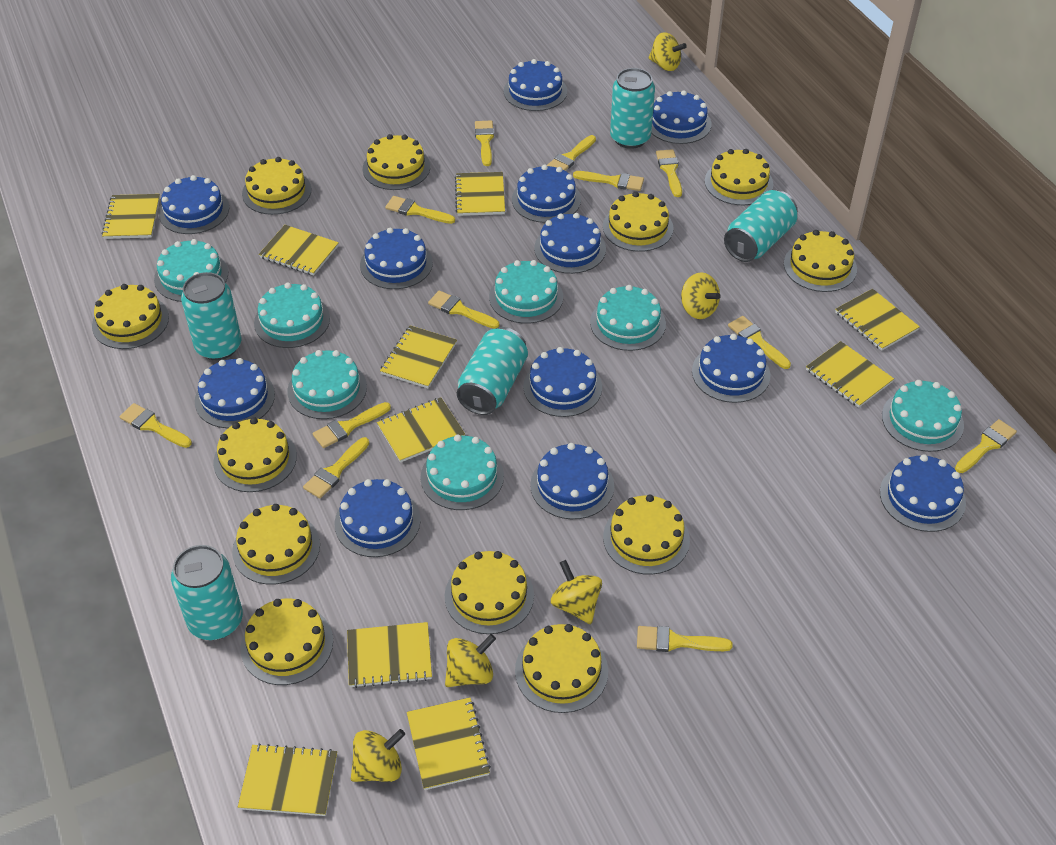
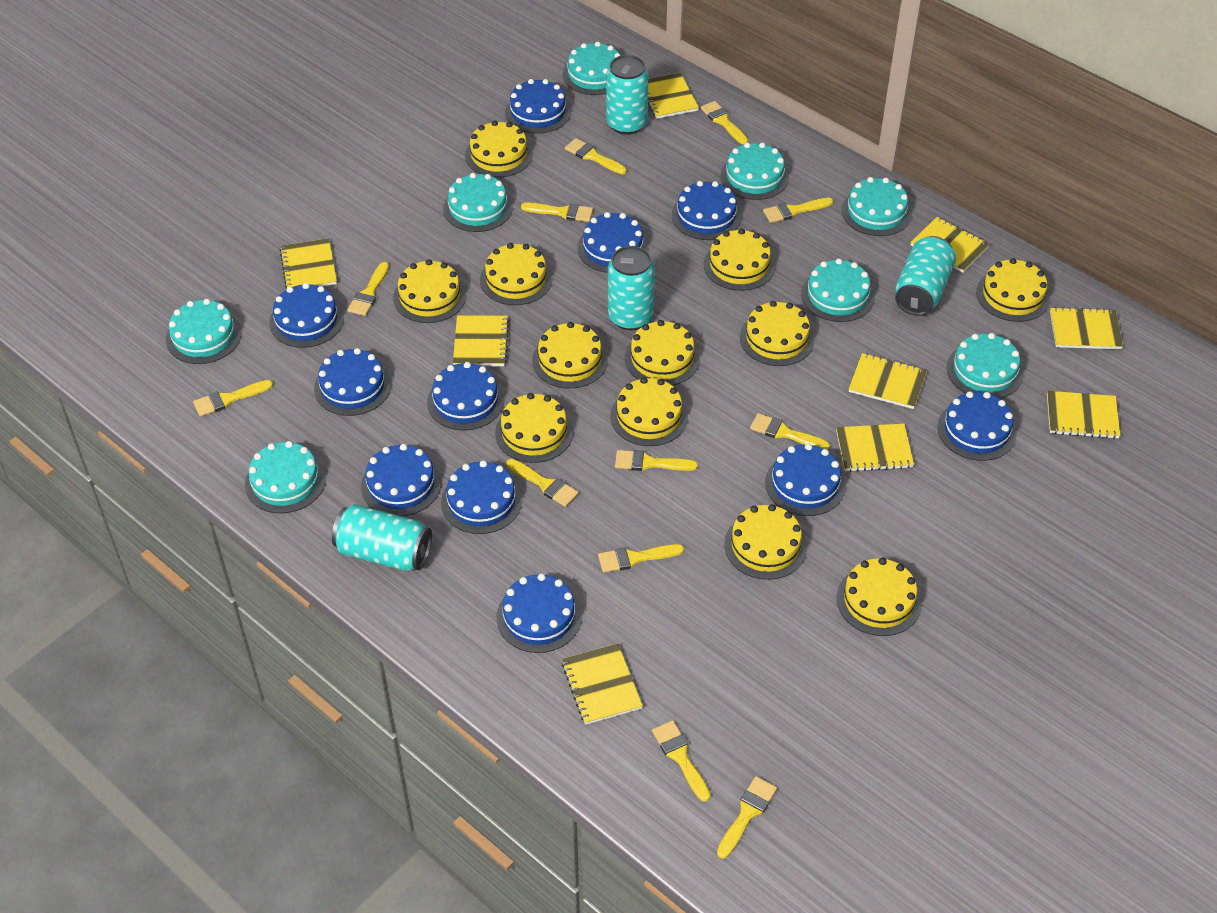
blue cake: 12 -> 11
turquoise cake: 7 -> 8
turquoise can: 5 -> 4
yellow notebook: 10 -> 9
yellow spinning top: 5 -> 0

